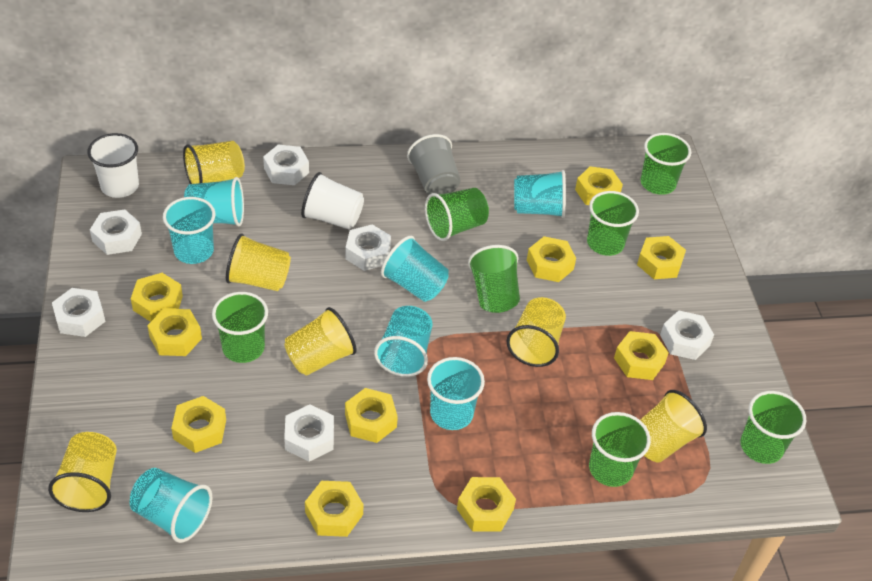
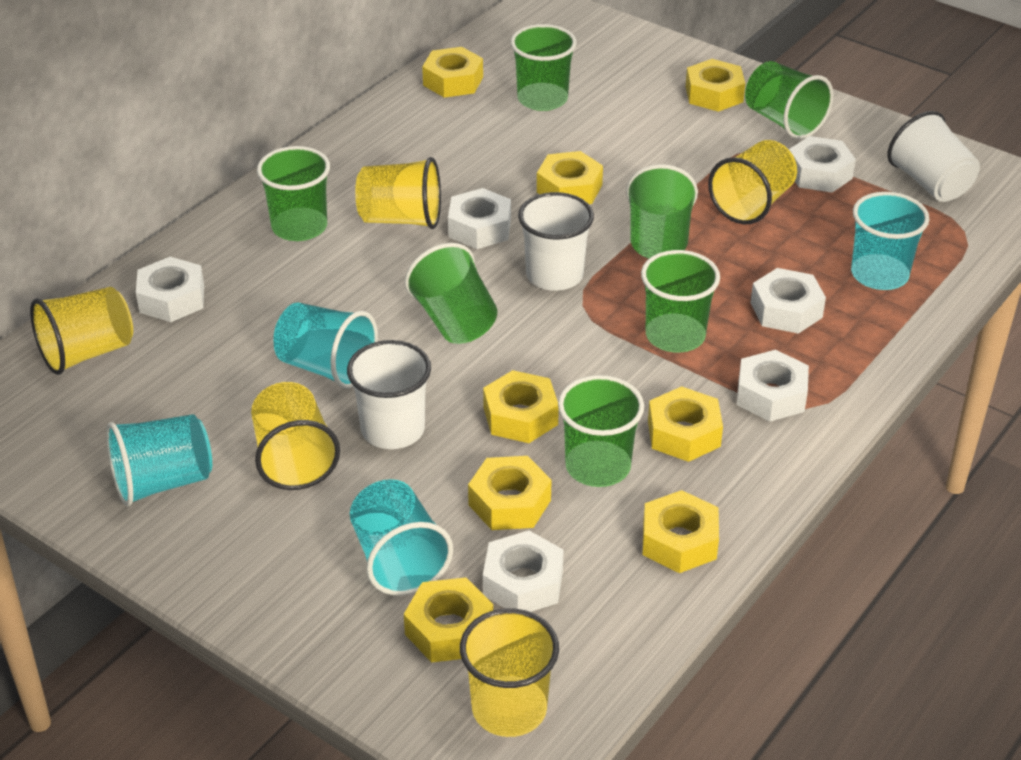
grey cup: 1 -> 0
turquoise cup: 7 -> 4
white cup: 2 -> 3
yellow cup: 6 -> 5
yellow nut: 10 -> 8

